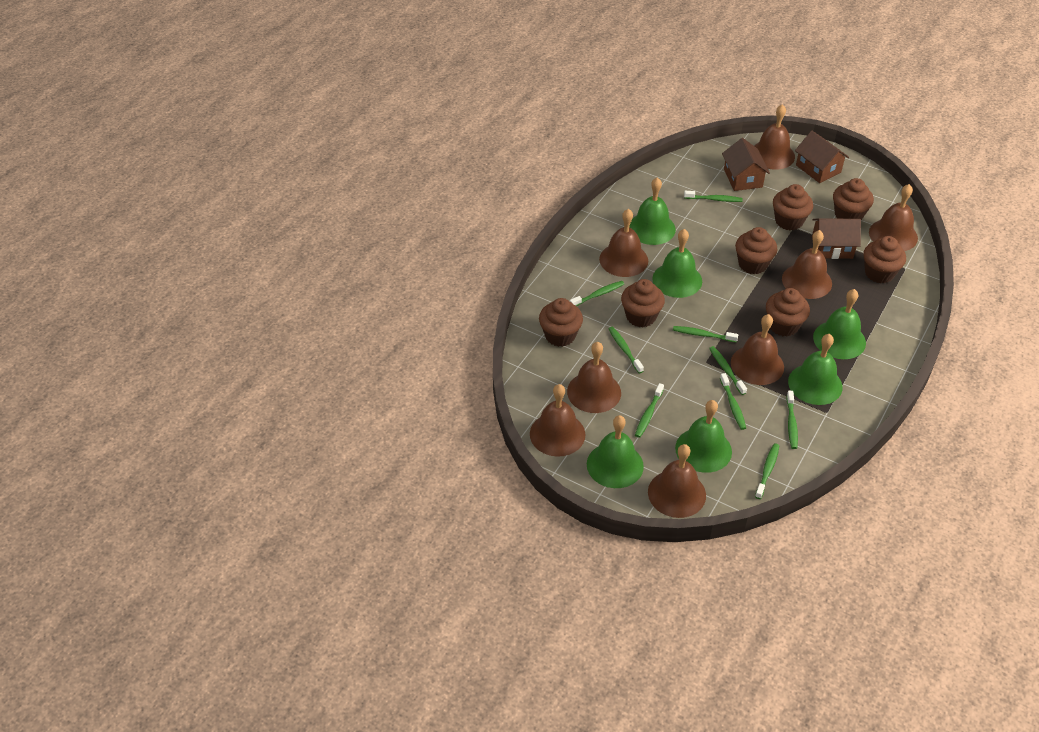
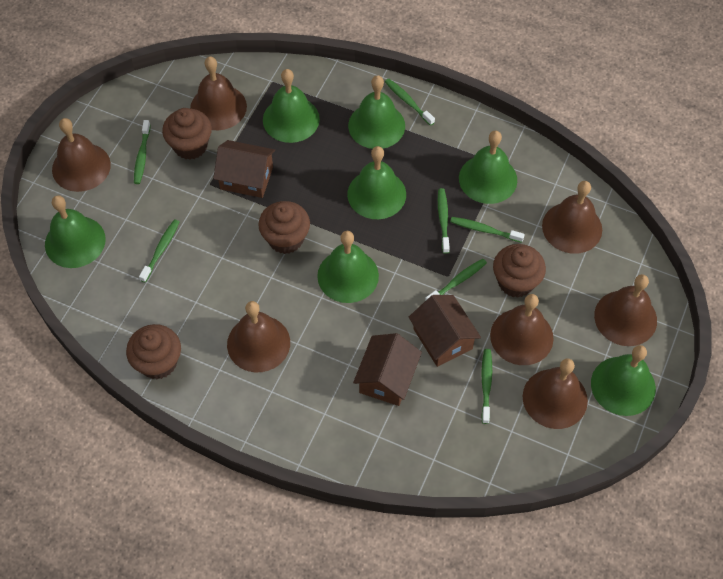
brown bell: 8 -> 7
brown cupcake: 7 -> 4
green bell: 6 -> 7
green toothbrush: 9 -> 7

